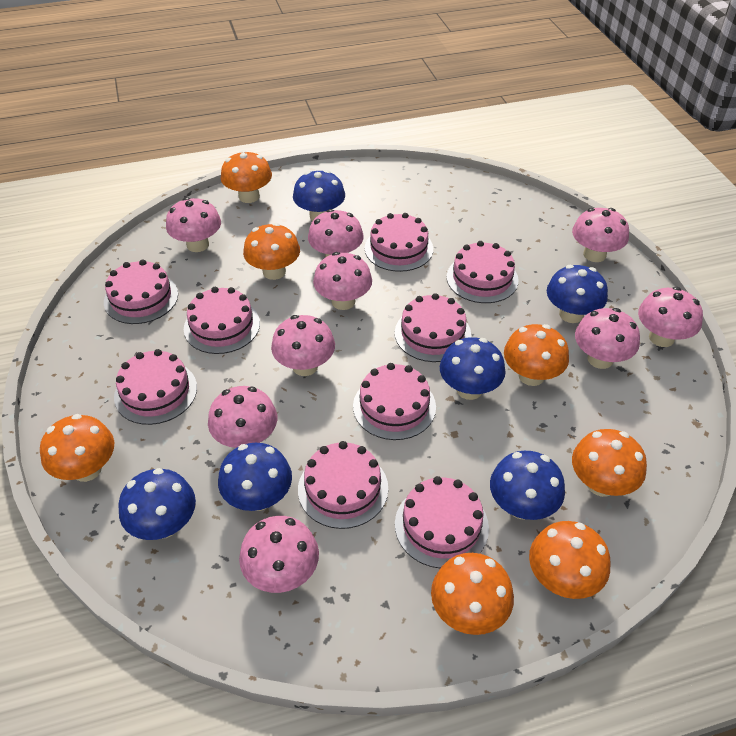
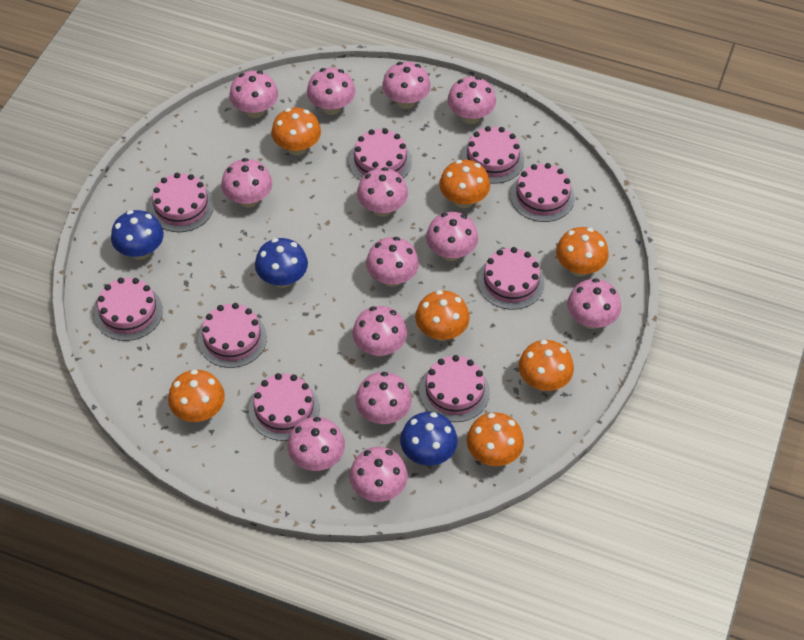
blue mushroom: 6 -> 3
pink mushroom: 9 -> 13

